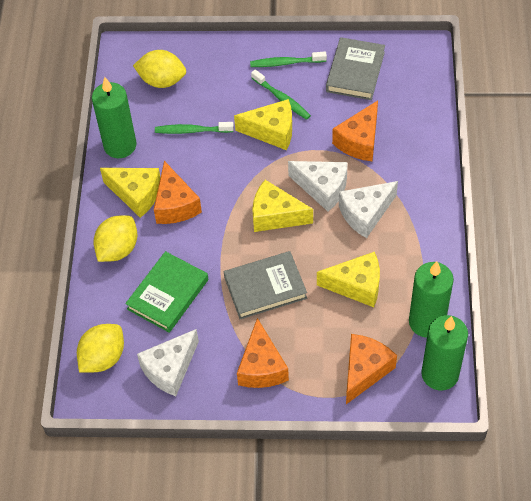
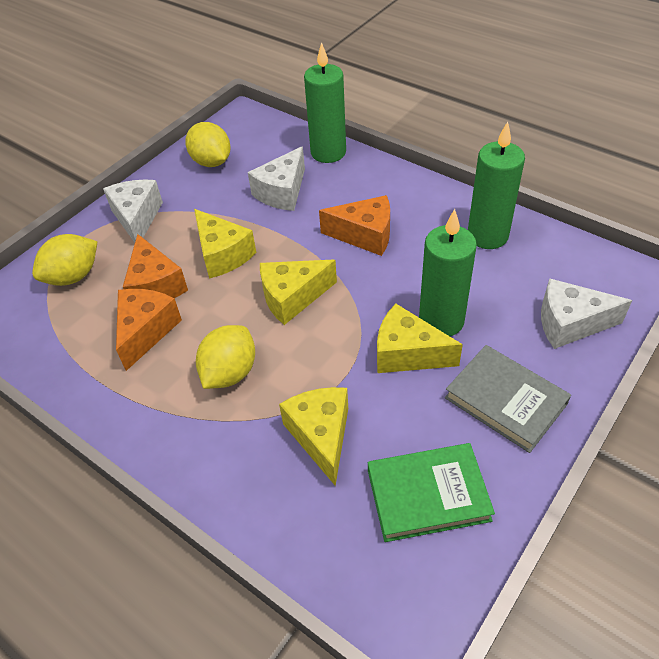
green toothbrush: 3 -> 0
grey book: 2 -> 1
orange cheese: 4 -> 3

